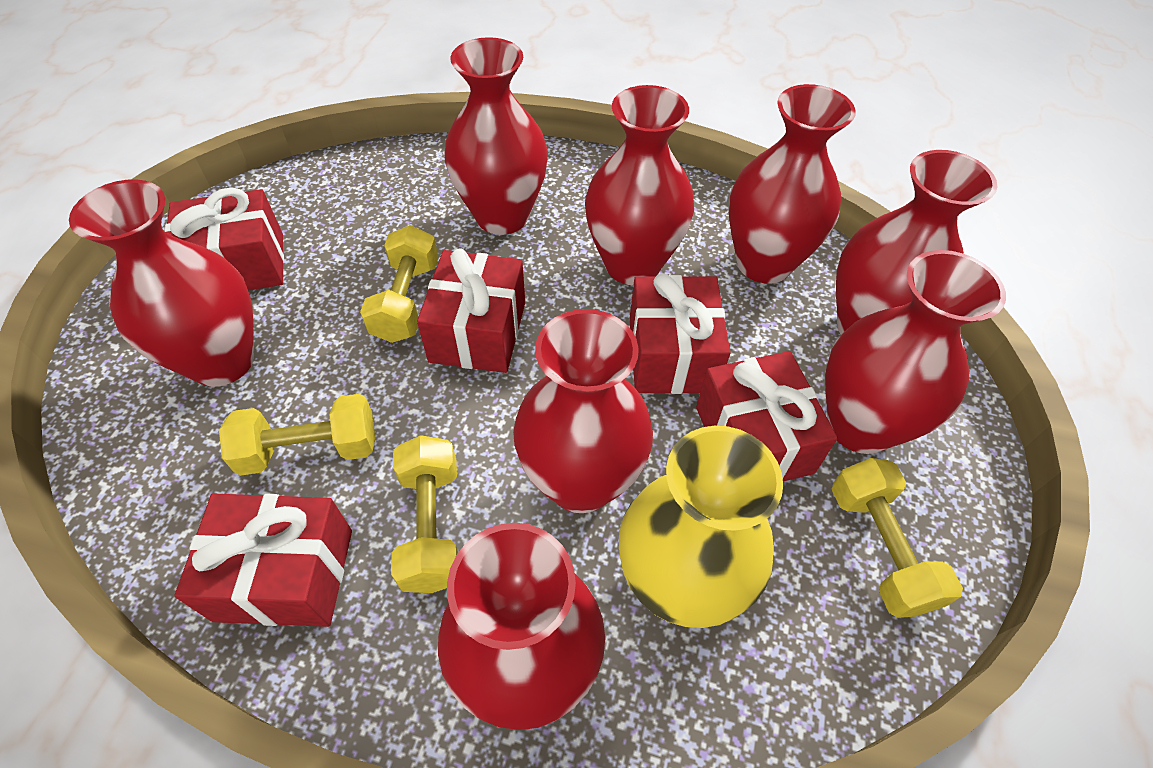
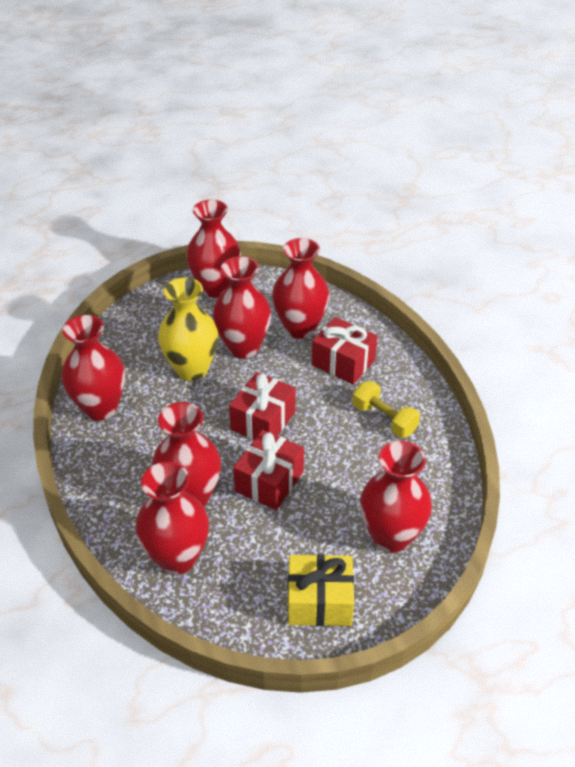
red gift: 5 -> 3
red vase: 8 -> 7
yellow dumbbell: 4 -> 1
yellow gift: 0 -> 1

